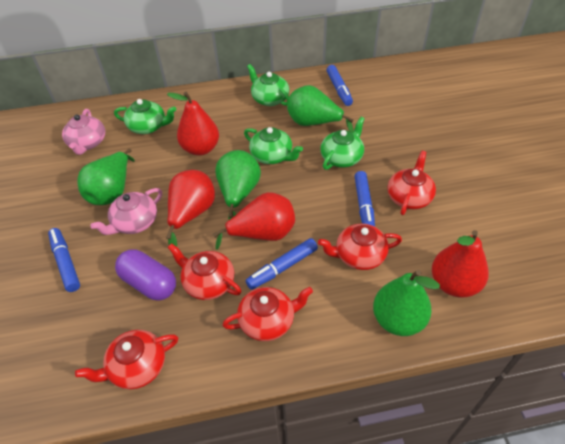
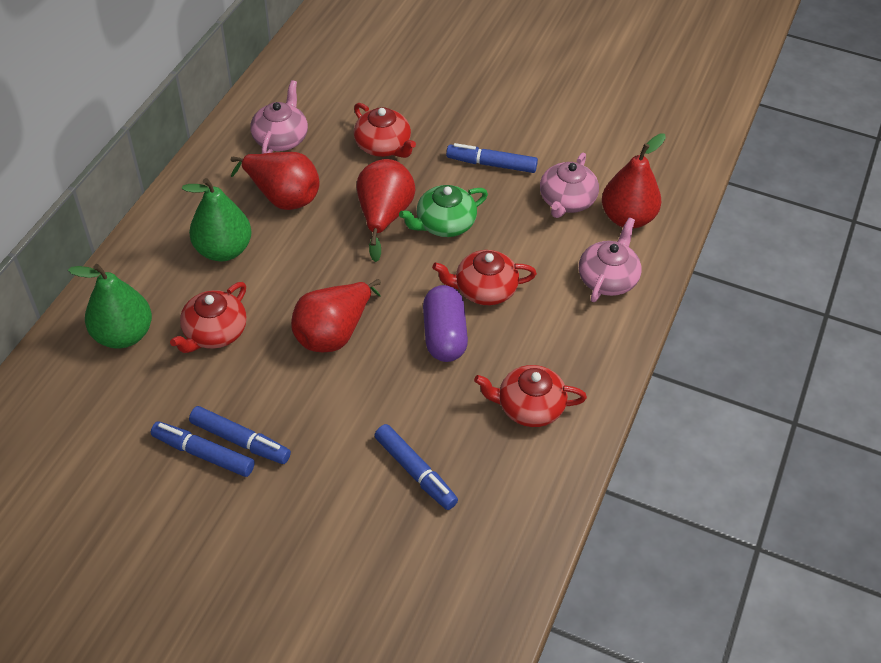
green pear: 4 -> 2
green teapot: 4 -> 1
pink teapot: 2 -> 3
red teapot: 5 -> 4

